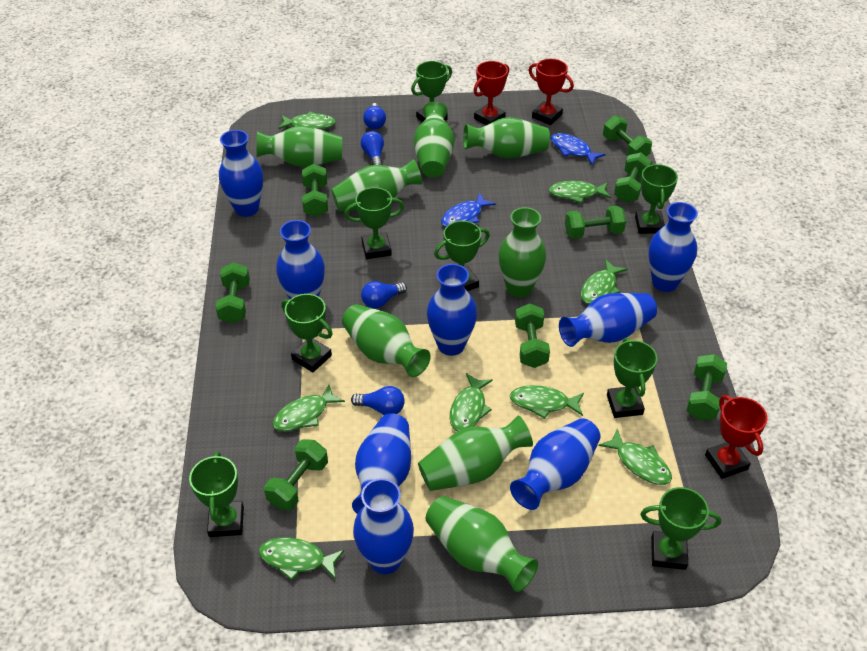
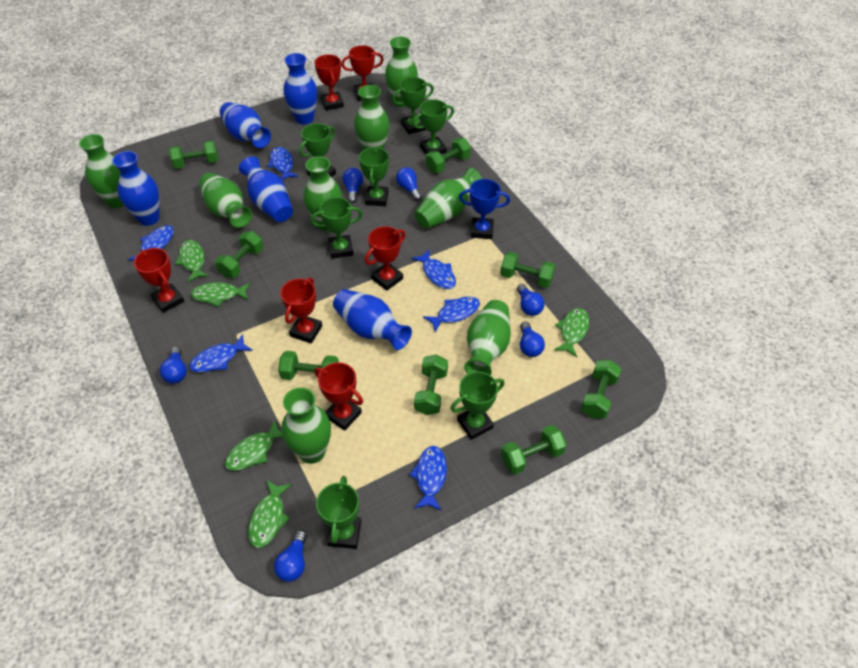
blue fish: 2 -> 6
blue light bulb: 4 -> 6
blue trophy: 0 -> 1
blue vase: 8 -> 5
green fish: 8 -> 5
green trophy: 8 -> 7
red trophy: 3 -> 6

